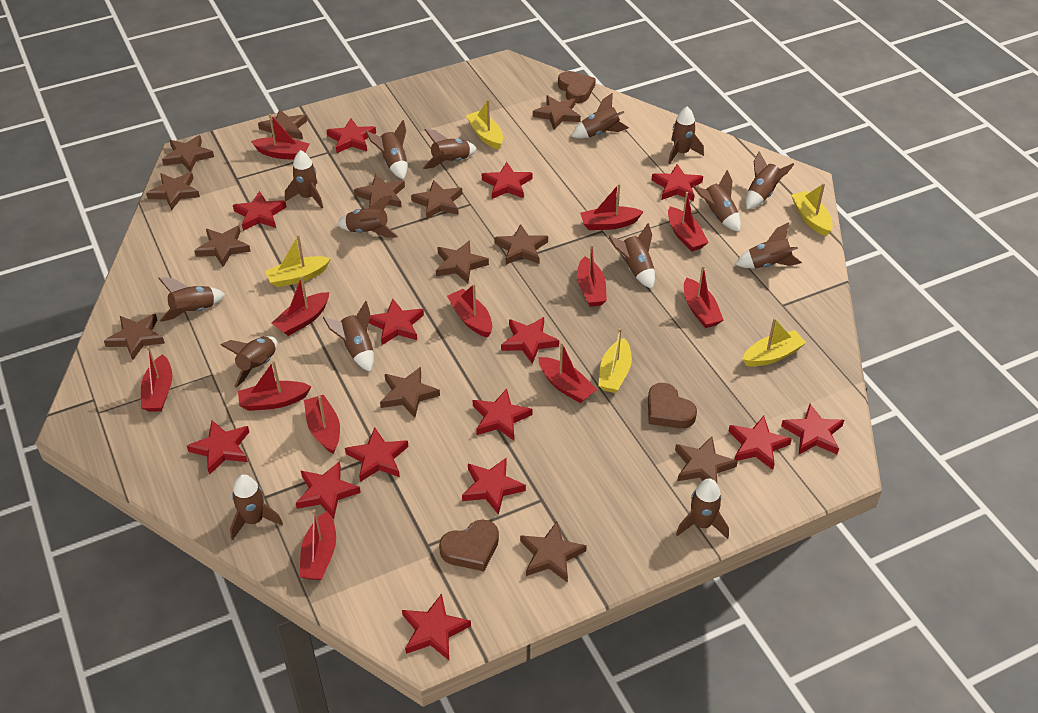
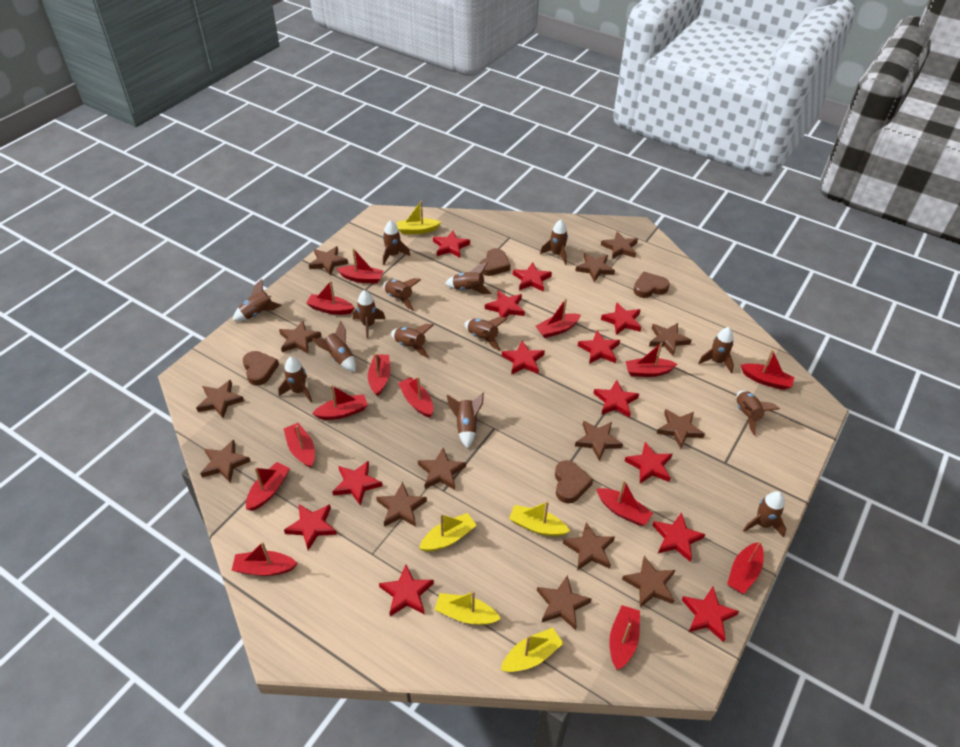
brown heart: 3 -> 4
brown rocket: 15 -> 14
brown star: 13 -> 14
red boat: 12 -> 14
red star: 14 -> 13

